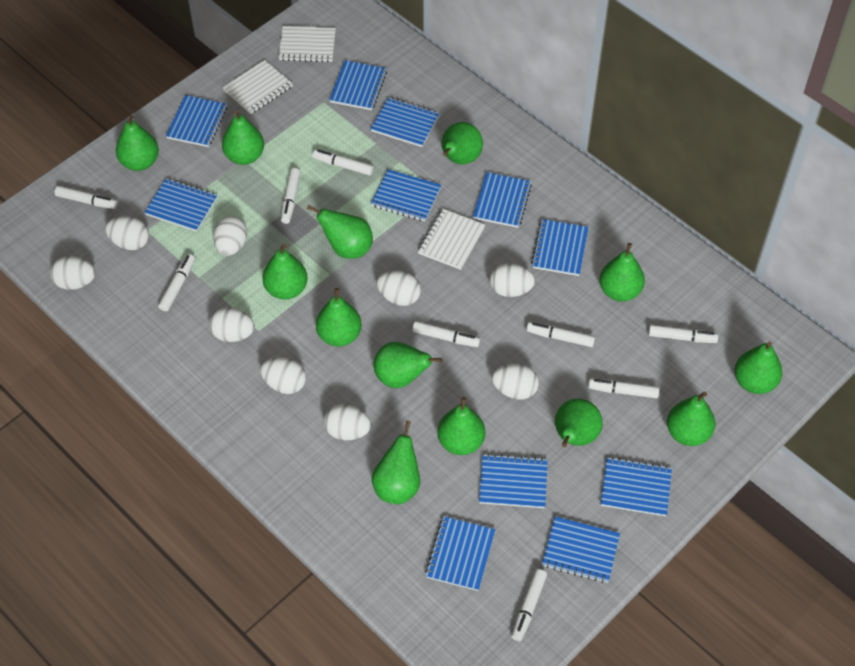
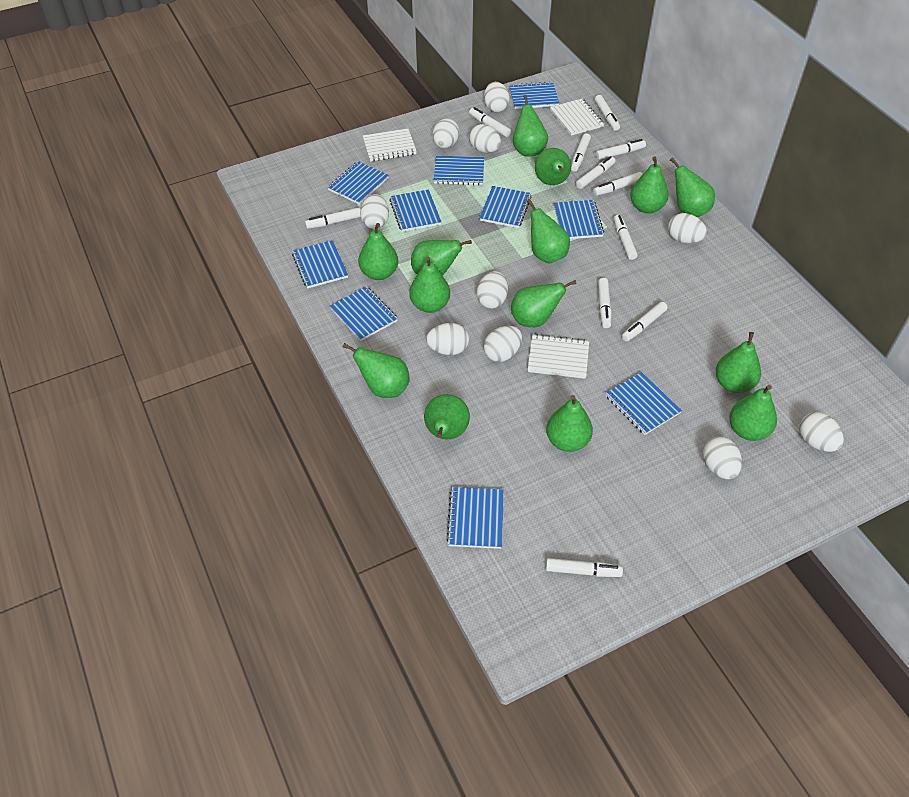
blue notebook: 11 -> 10
green pear: 13 -> 14
white egg: 9 -> 10
white marker: 9 -> 11

